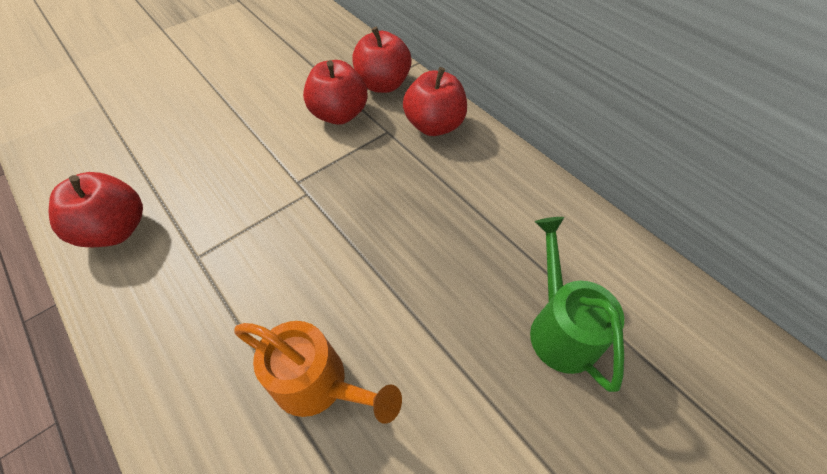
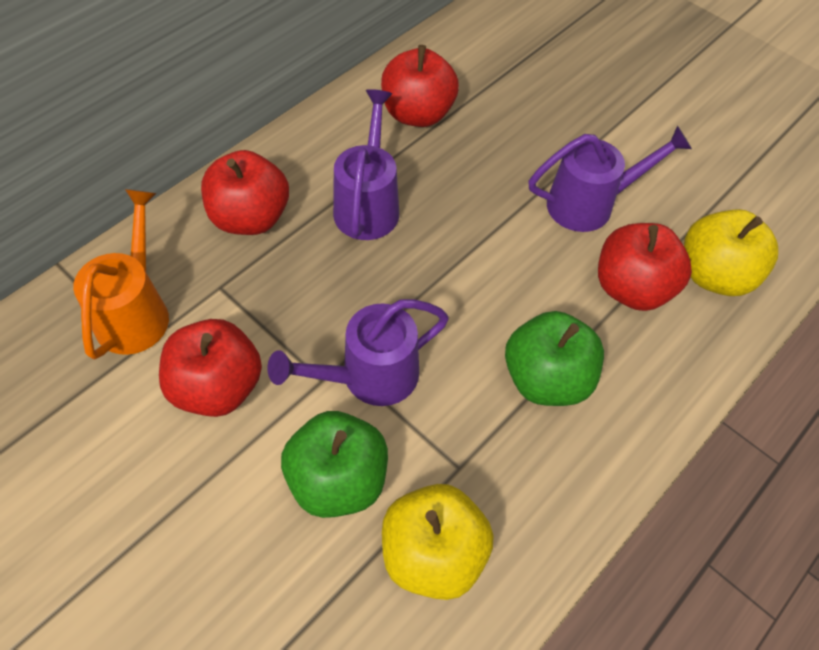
green apple: 0 -> 2
green watering can: 1 -> 0
purple watering can: 0 -> 3
yellow apple: 0 -> 2

